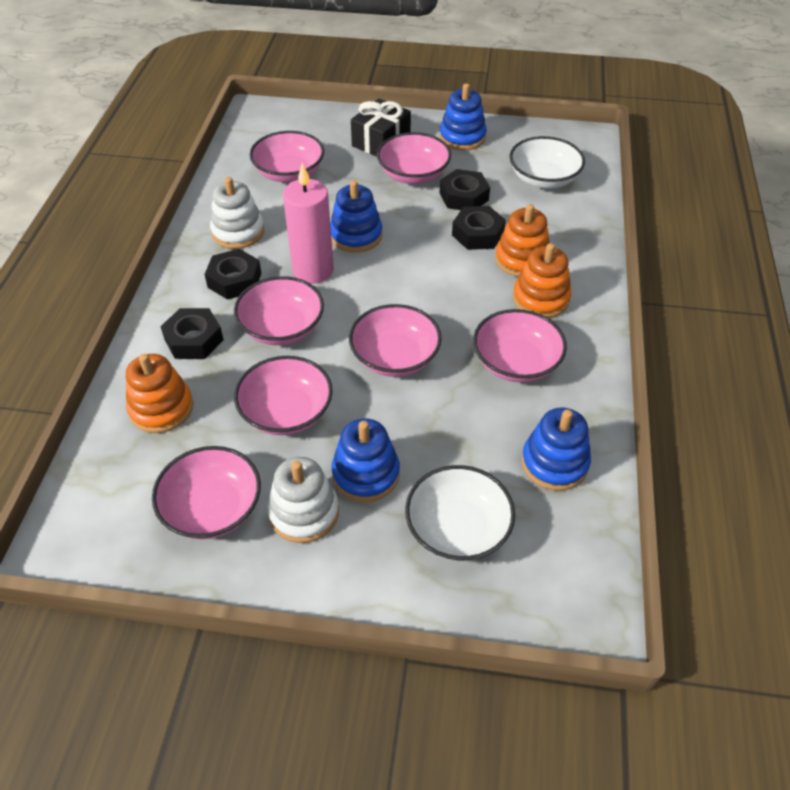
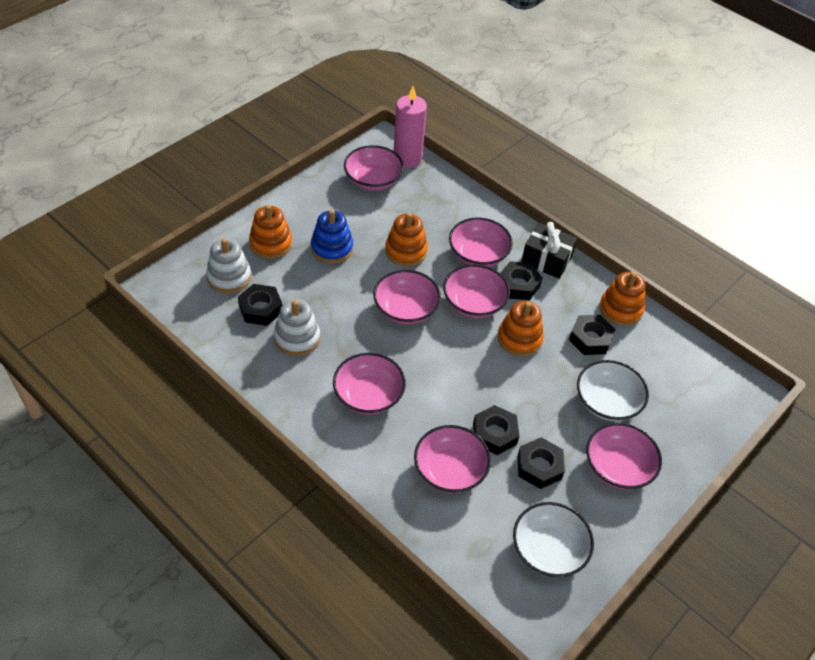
black nut: 4 -> 5
blue stacking toy: 4 -> 1
orange stacking toy: 3 -> 4

